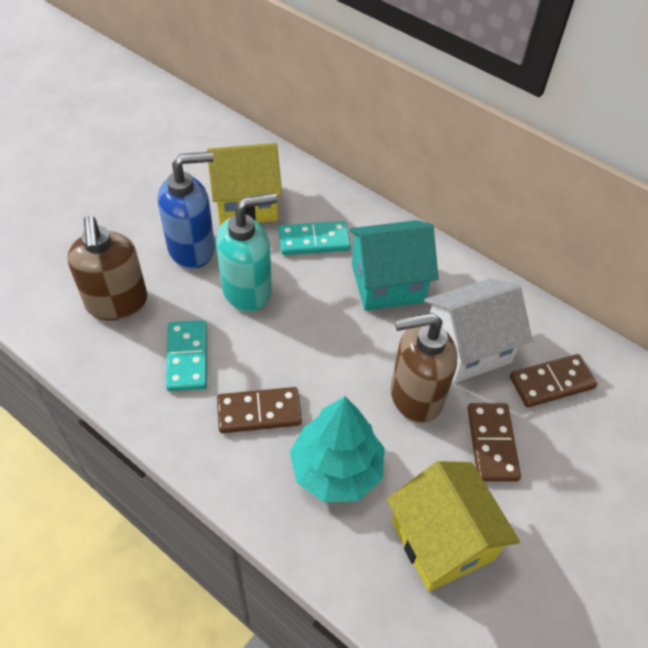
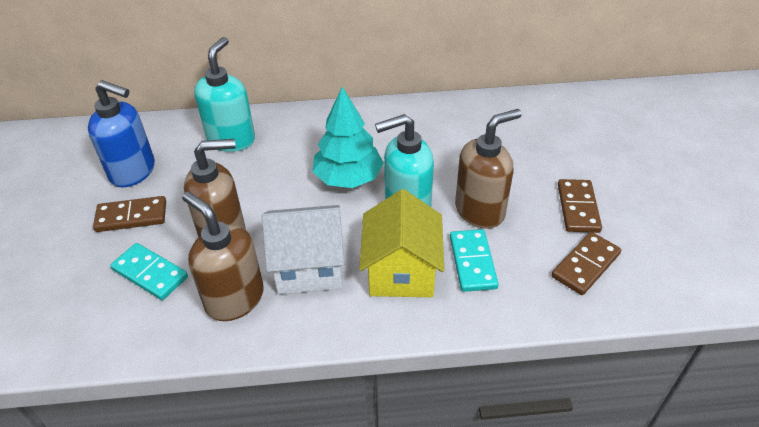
brown soap dispenser: 2 -> 3
turquoise house: 1 -> 0
turquoise soap dispenser: 1 -> 2
yellow house: 2 -> 1

